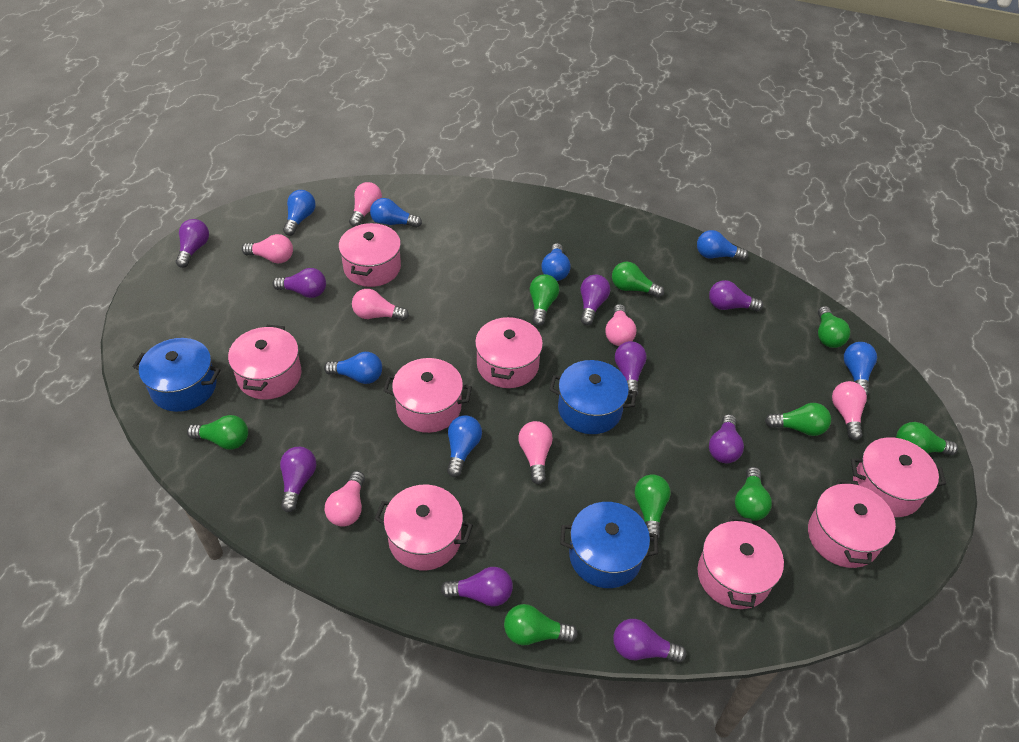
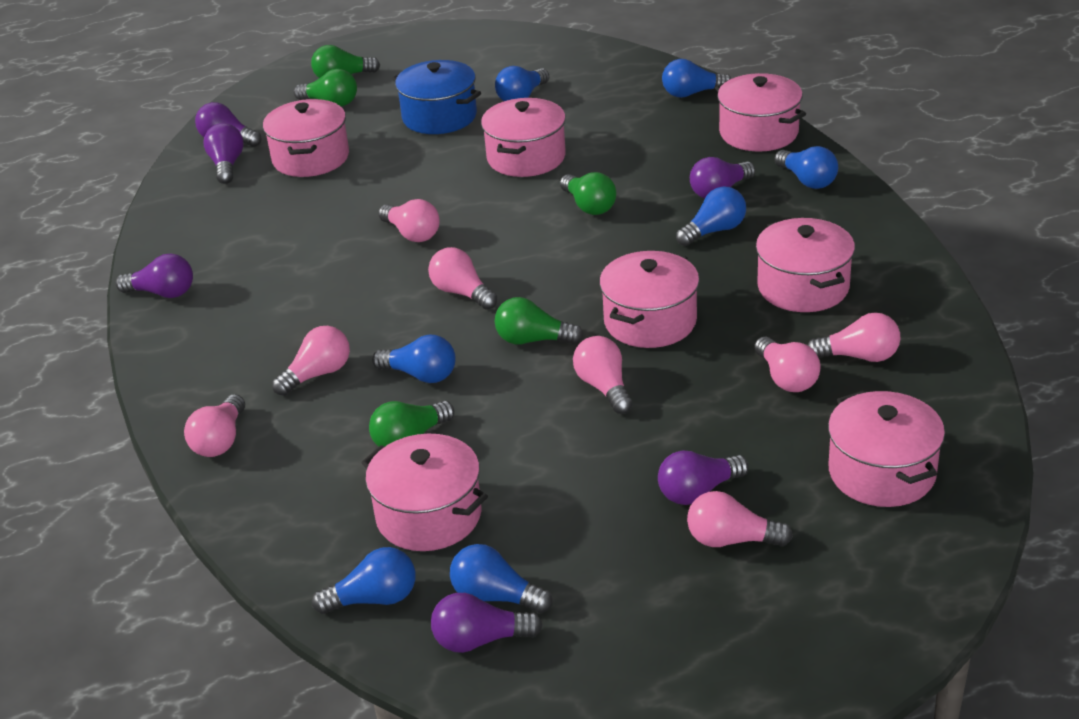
blue pot: 3 -> 1
green light bulb: 9 -> 5
pink light bulb: 7 -> 8
pink pot: 8 -> 7
purple light bulb: 9 -> 6

